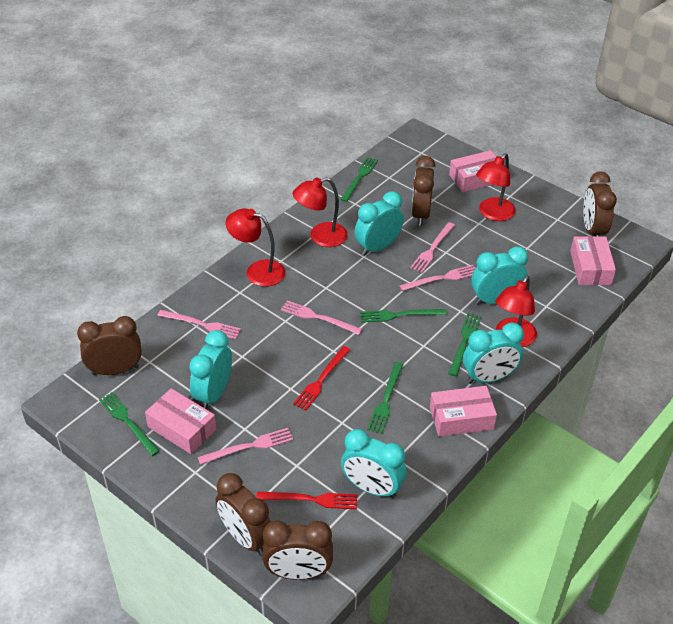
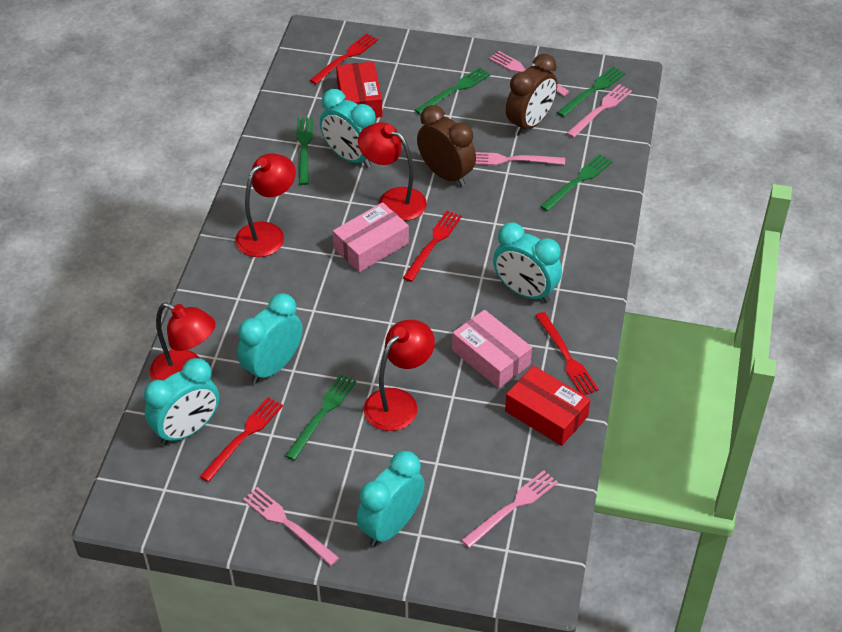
brown clock: 5 -> 2
pink box: 4 -> 2
red box: 0 -> 2
red fork: 2 -> 4

